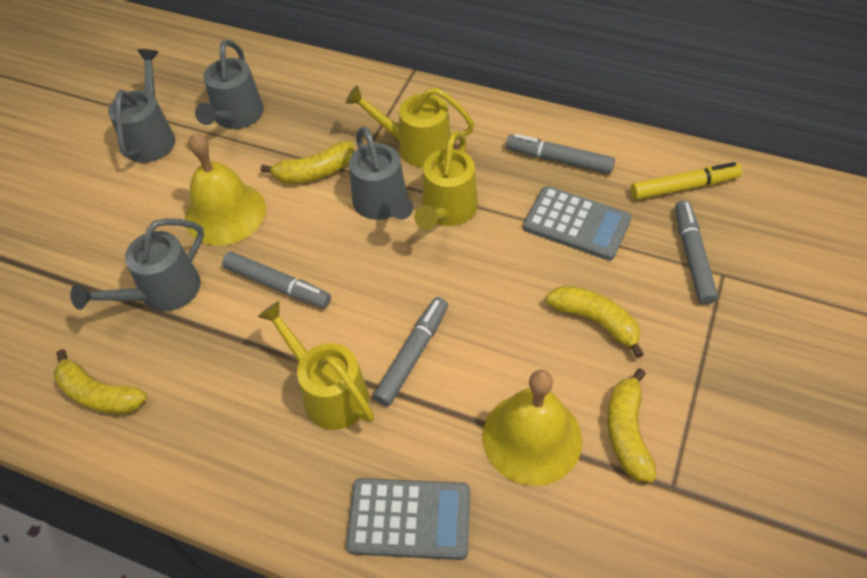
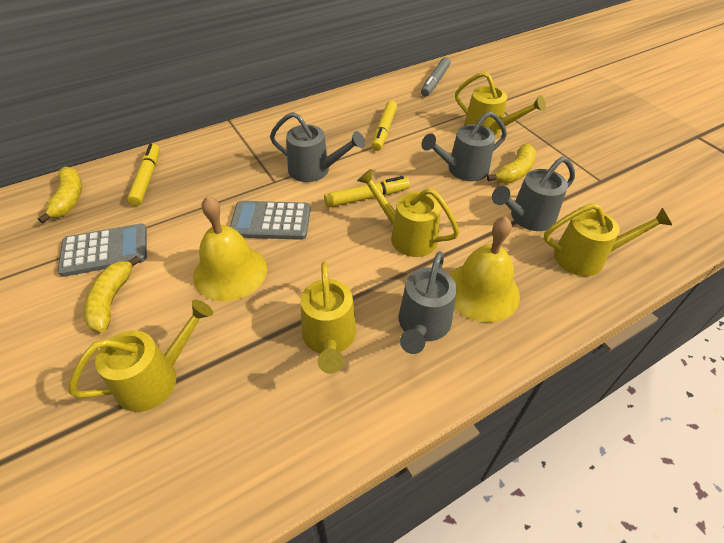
grey marker: 4 -> 1
yellow banana: 4 -> 3
yellow marker: 1 -> 3
yellow watering can: 3 -> 5

